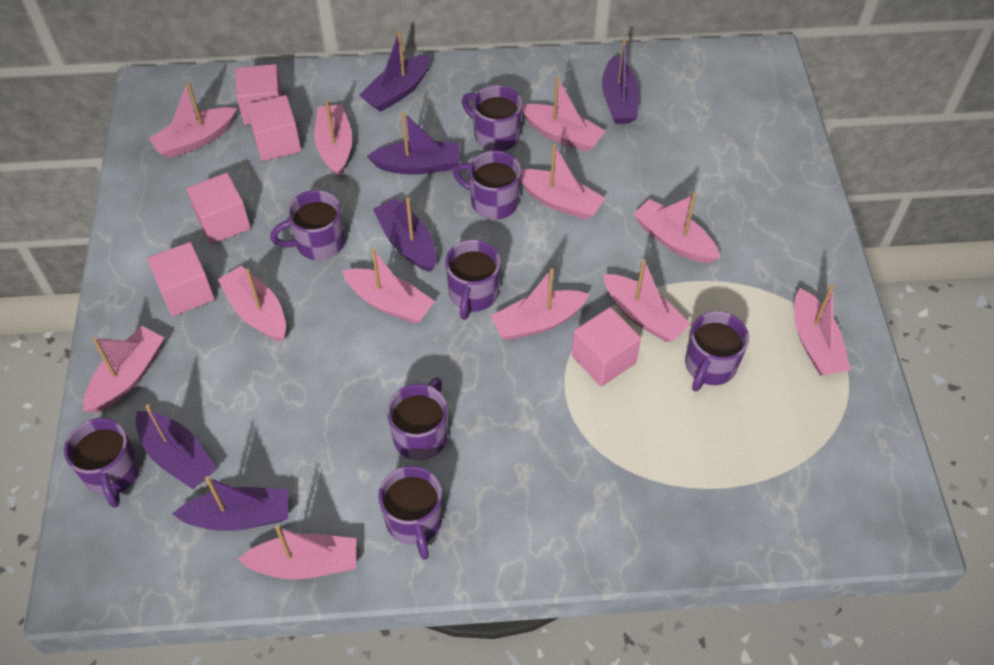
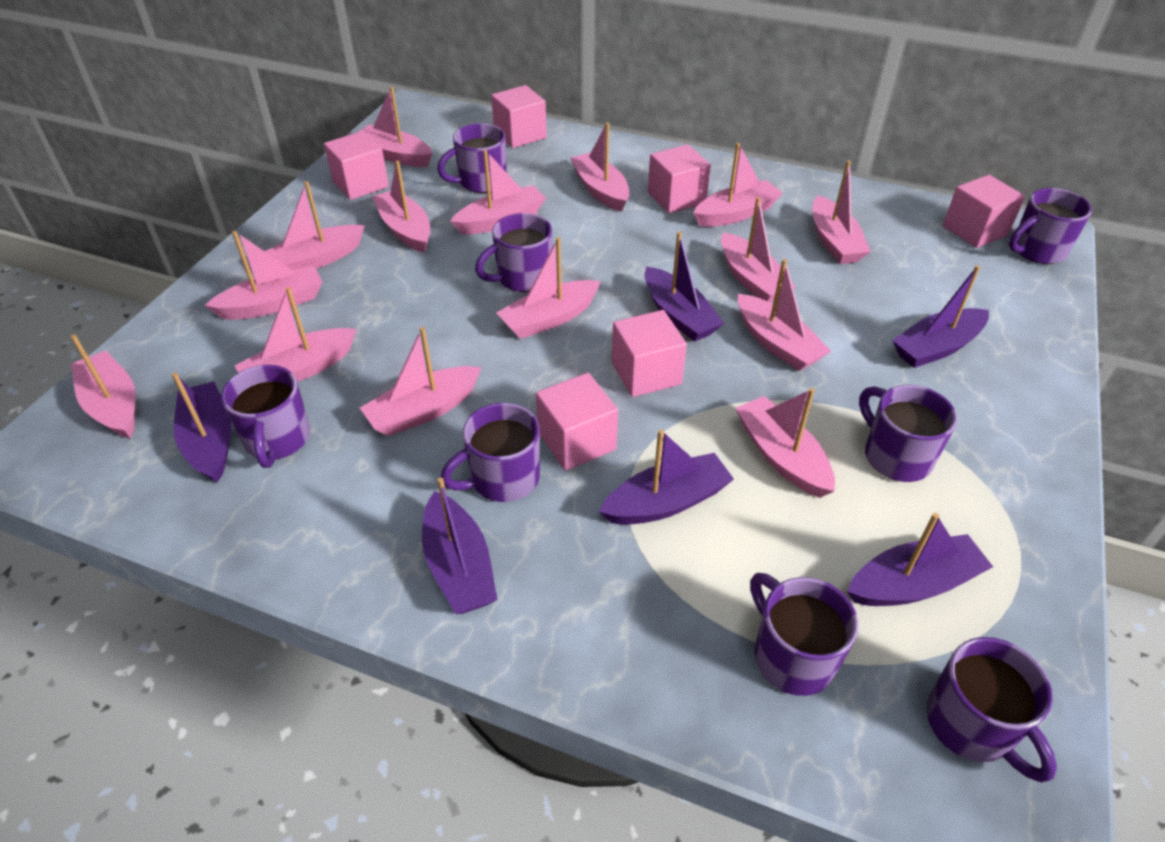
pink boat: 12 -> 15
pink cube: 5 -> 6

